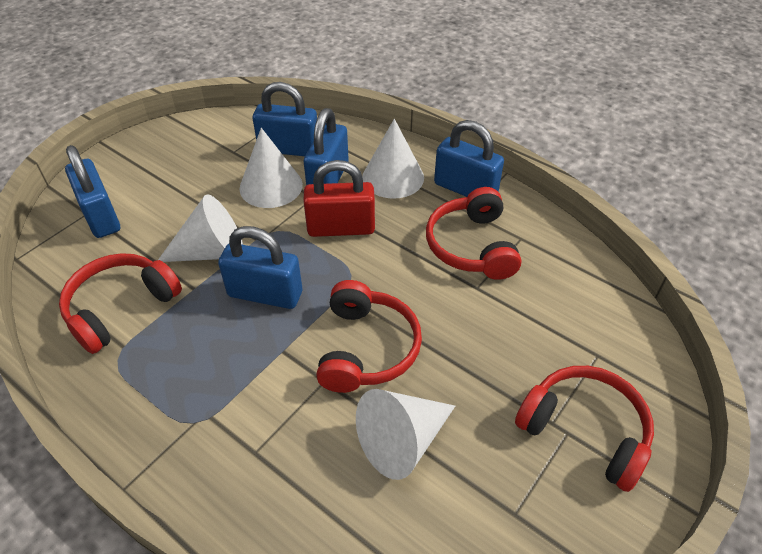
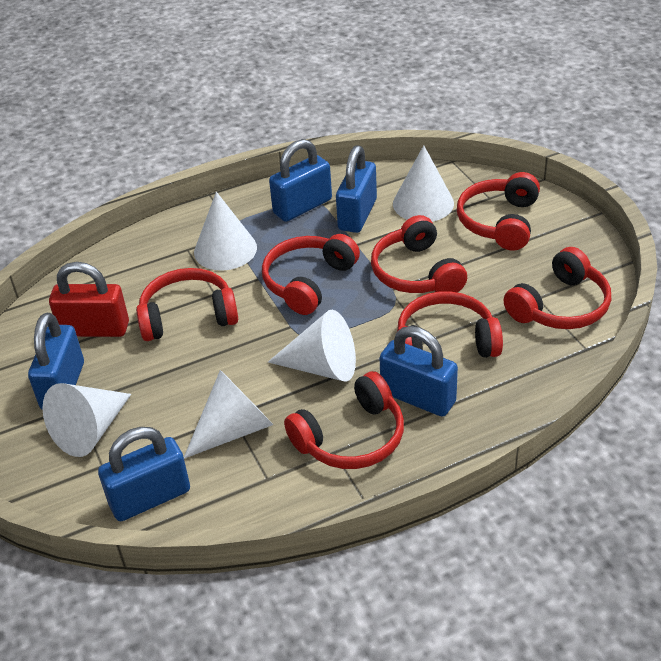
red headphones: 4 -> 7
white cone: 4 -> 5

